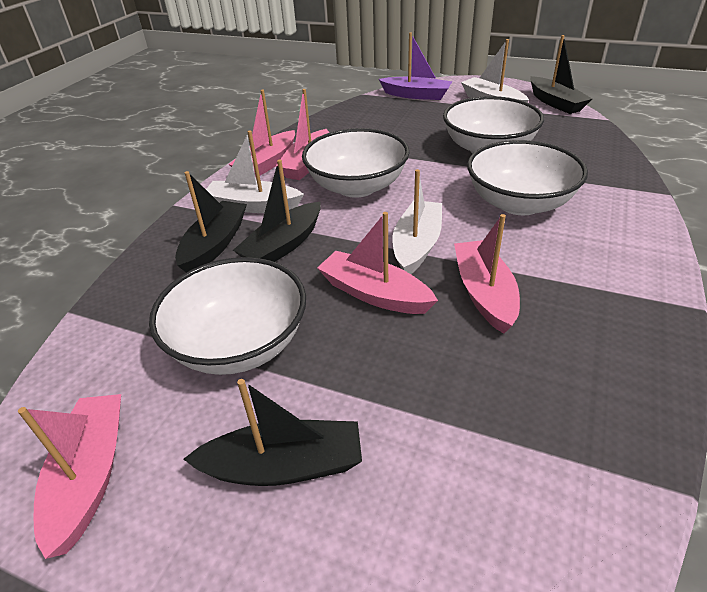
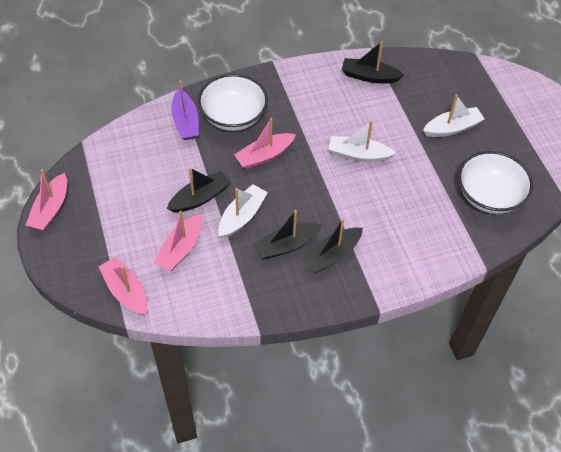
pink boat: 5 -> 4
white bowl: 4 -> 2

